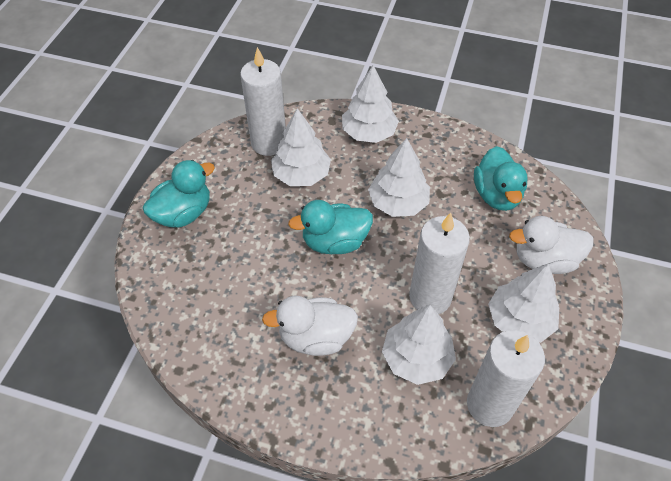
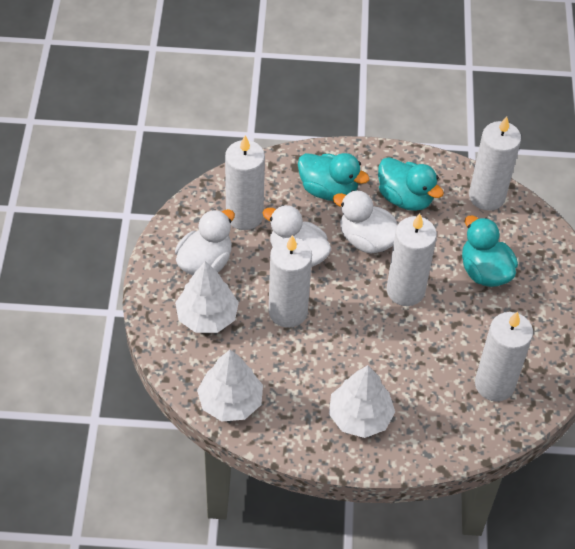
white candle: 3 -> 5
white duck: 2 -> 3
white tree: 5 -> 3

